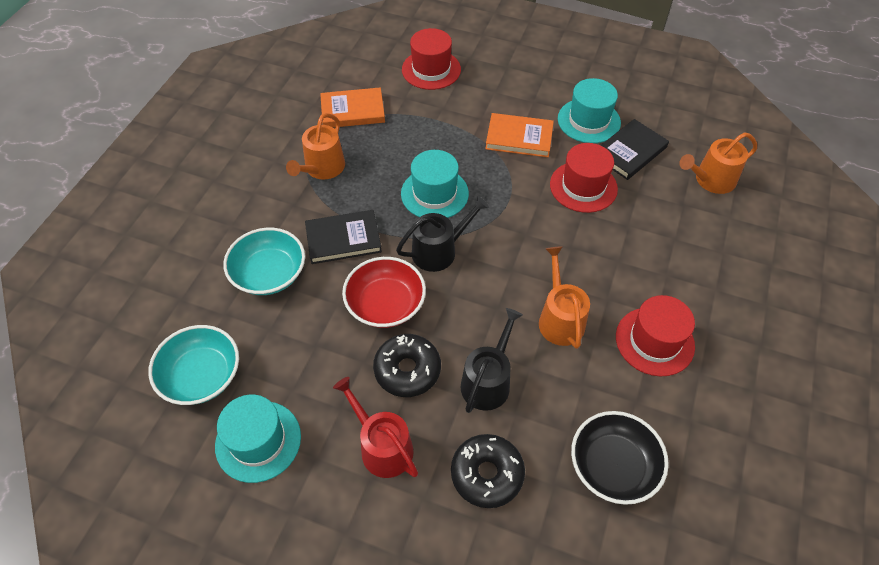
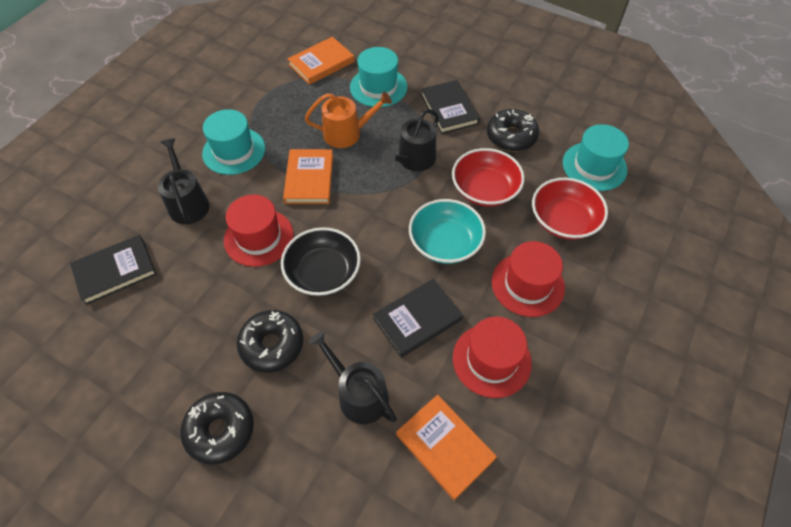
black book: 2 -> 3
black donut: 2 -> 3
black watering can: 2 -> 3
orange book: 2 -> 3
orange watering can: 3 -> 1
red bowl: 1 -> 2
red watering can: 1 -> 0
turquoise bowl: 2 -> 1

